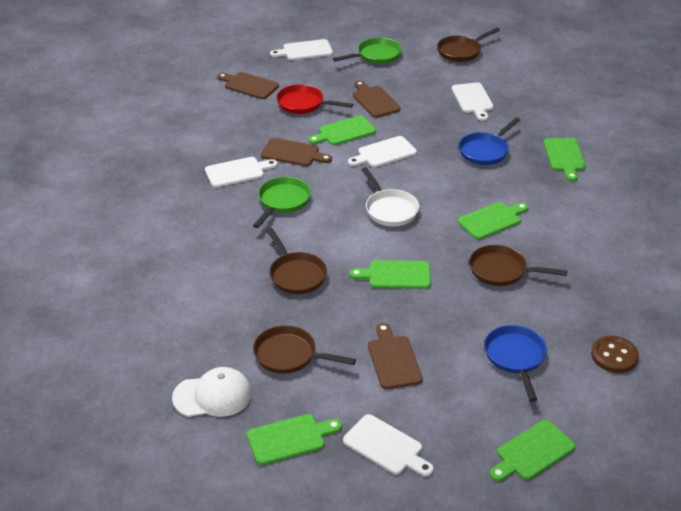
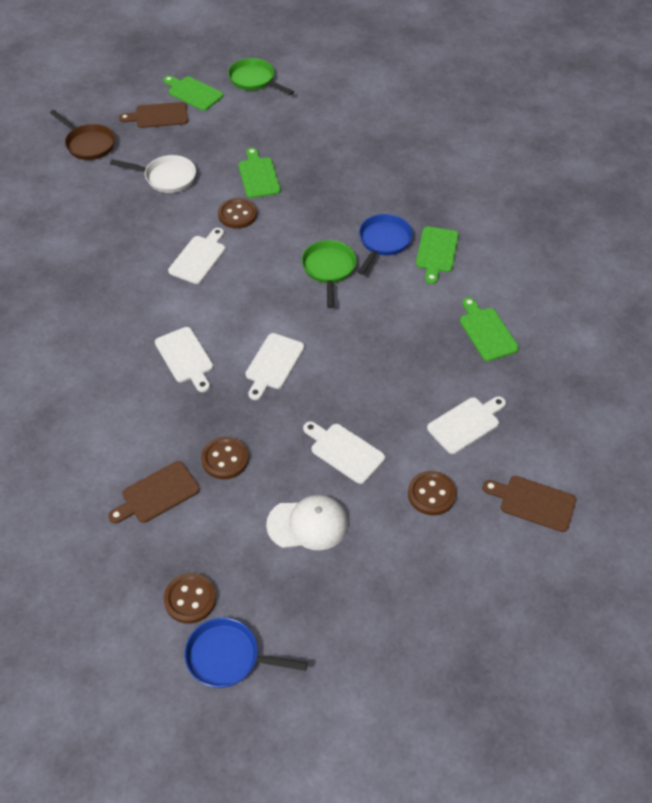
brown button: 1 -> 4
brown cutting board: 4 -> 3
brown pan: 4 -> 1
green cutting board: 6 -> 4
red pan: 1 -> 0

